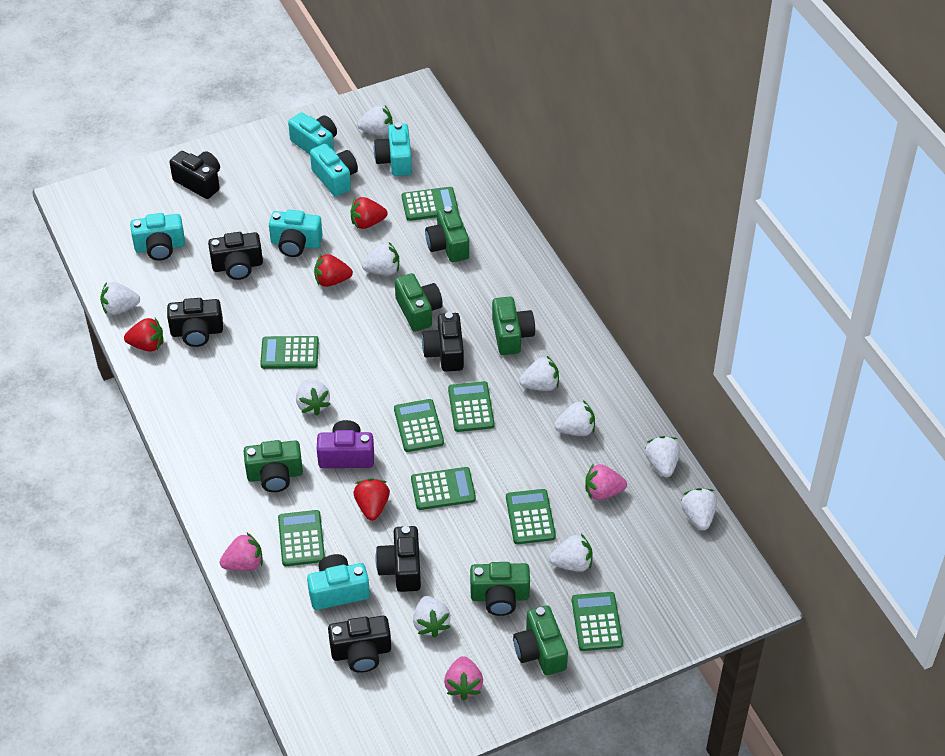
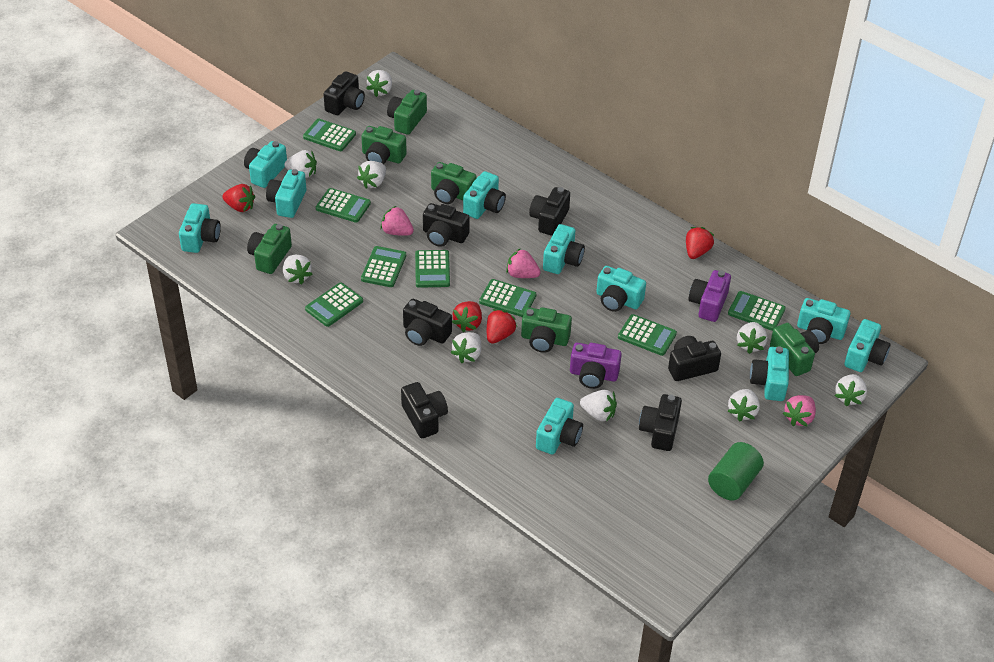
black camera: 6 -> 7
green cylinder: 0 -> 1
purple camera: 1 -> 2
turquoise camera: 6 -> 10
white strawberry: 10 -> 9

